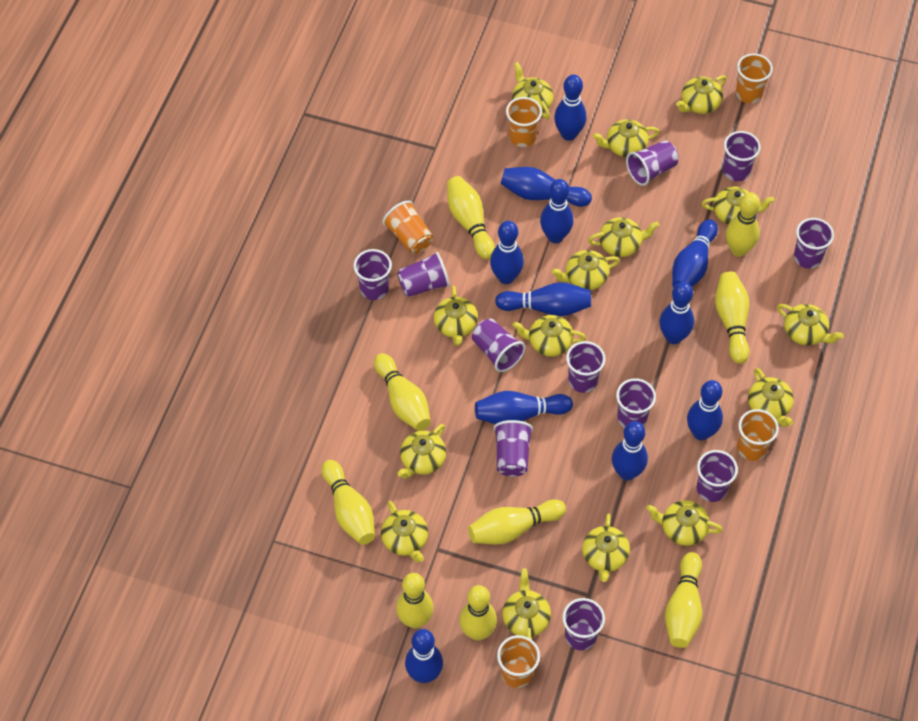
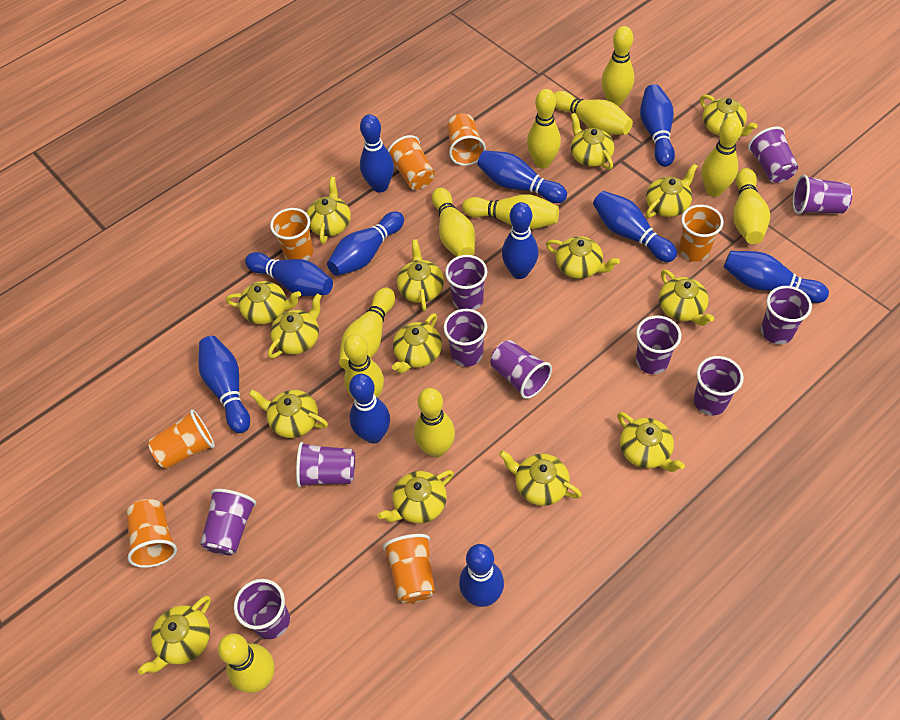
orange cup: 5 -> 7
yellow bowling pin: 9 -> 11

